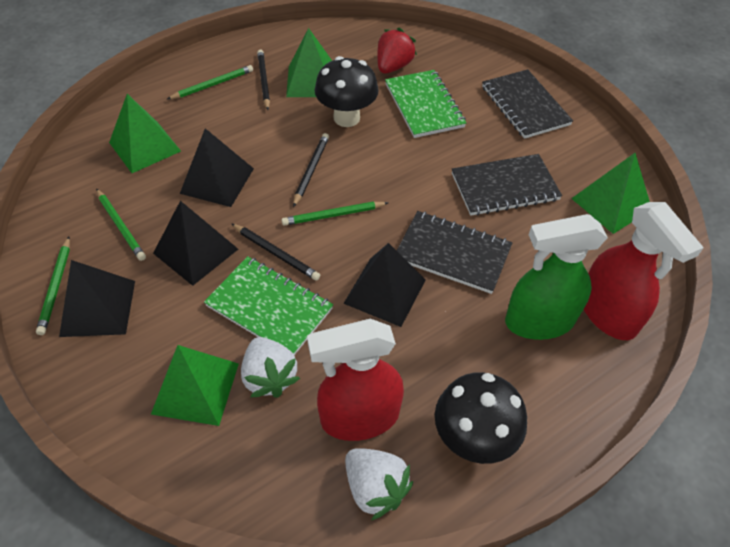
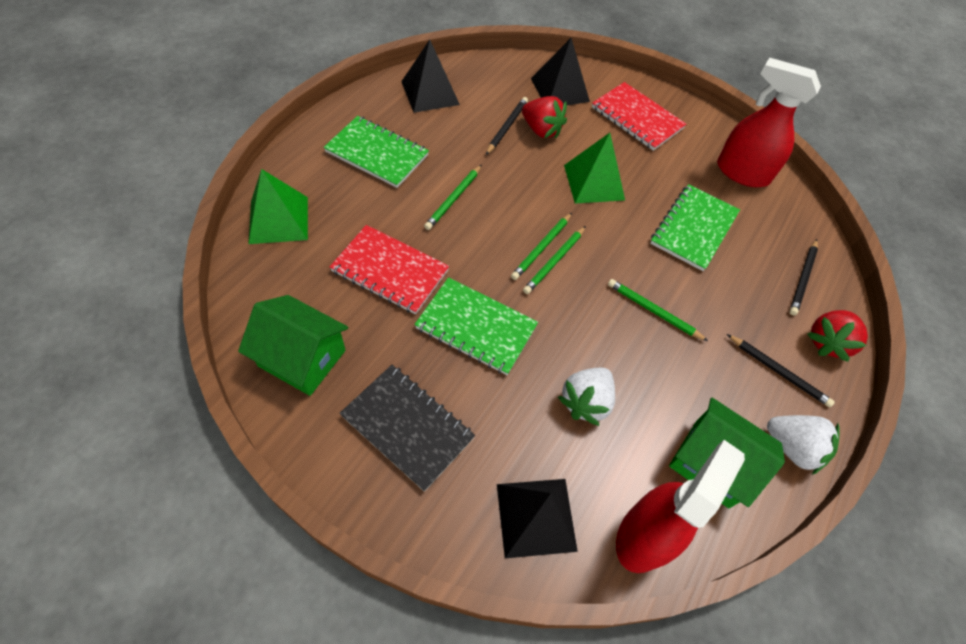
black mushroom: 2 -> 0
black notebook: 3 -> 1
black pyramid: 4 -> 3
green house: 0 -> 2
green notebook: 2 -> 3
green pyramid: 4 -> 2
green spray bottle: 1 -> 0
red notebook: 0 -> 2
red strawberry: 1 -> 2

